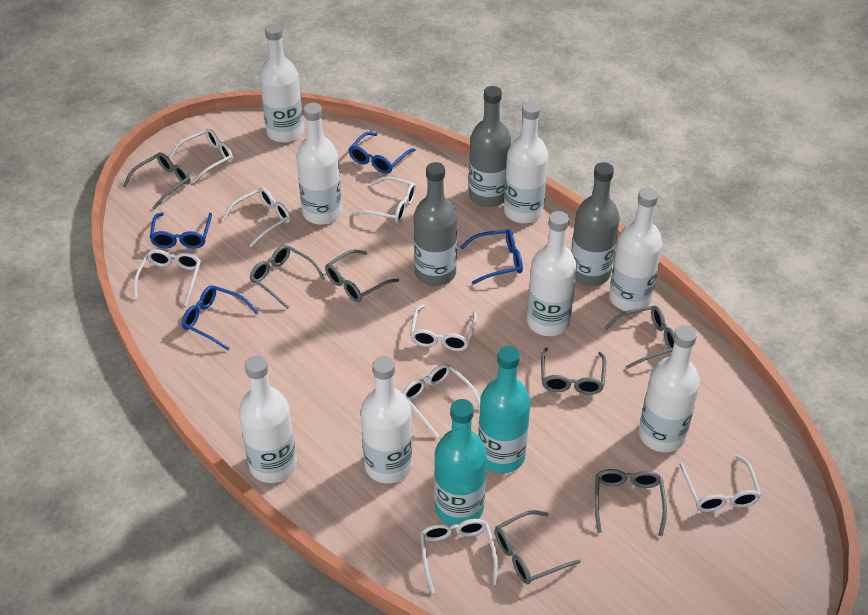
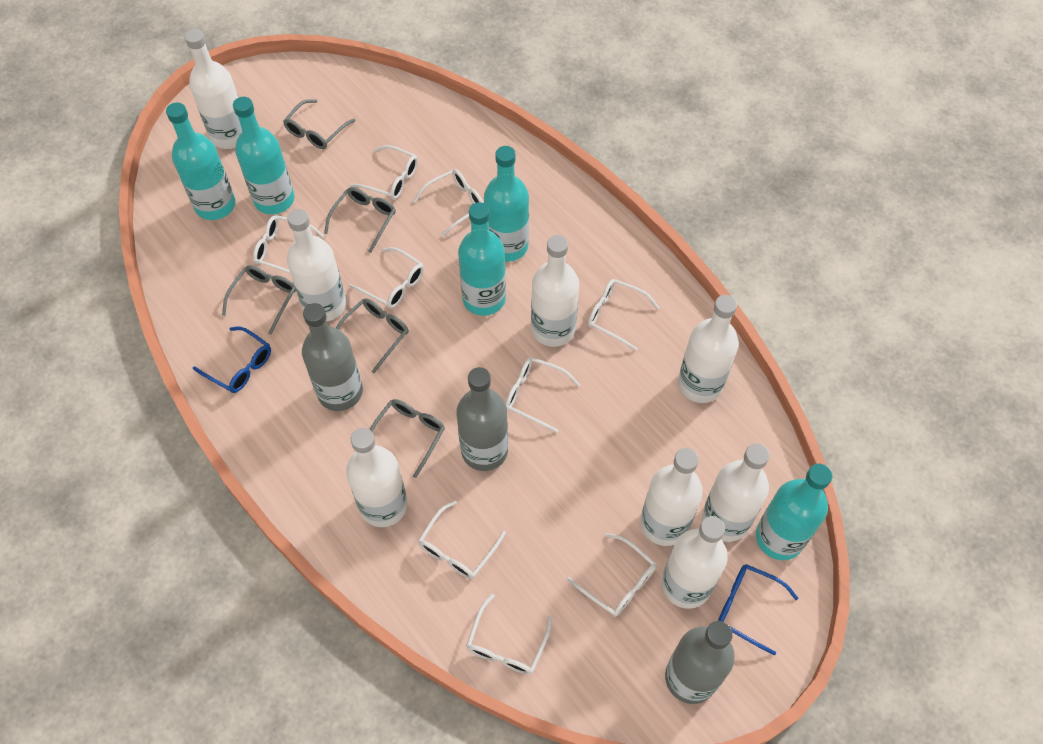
blue glasses: 4 -> 2
grey glasses: 7 -> 5
turquoise bottle: 2 -> 5
white glasses: 8 -> 9

